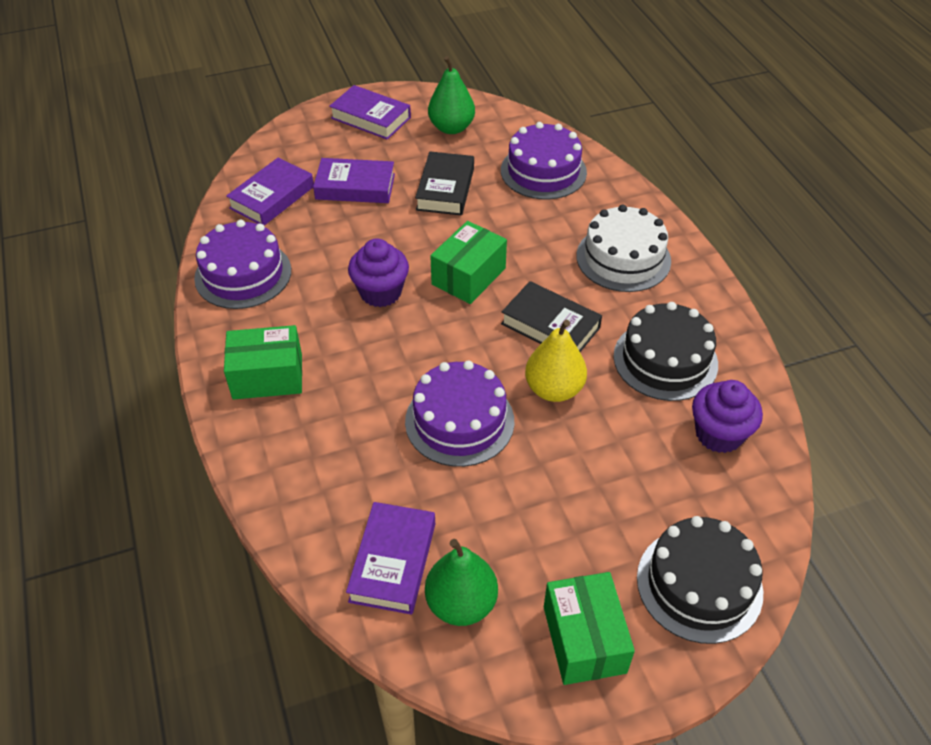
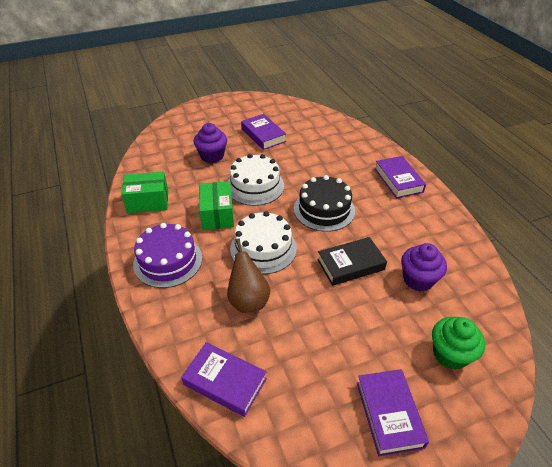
black book: 2 -> 1
black cake: 2 -> 1
brown pear: 0 -> 1
green box: 3 -> 2
green cupcake: 0 -> 1
green pear: 2 -> 0
purple cake: 3 -> 1
white cake: 1 -> 2
yellow pear: 1 -> 0

